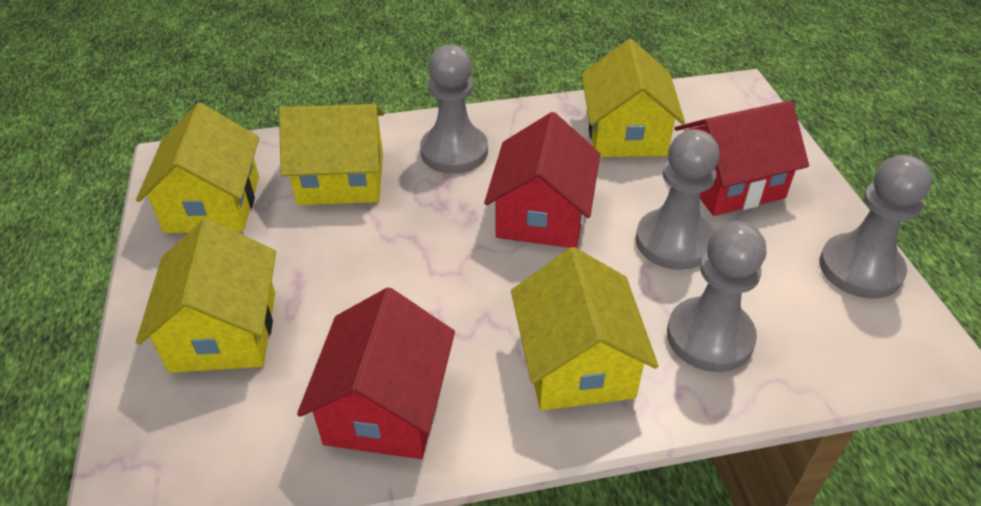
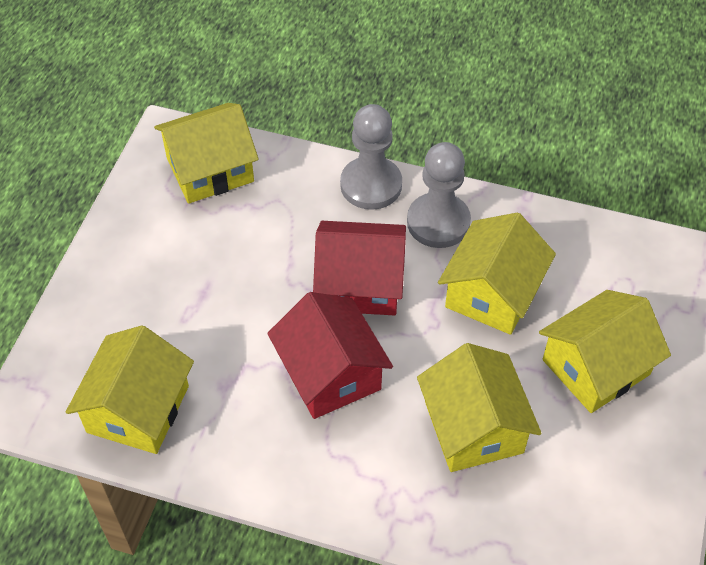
grey pawn: 4 -> 2
red house: 3 -> 2

